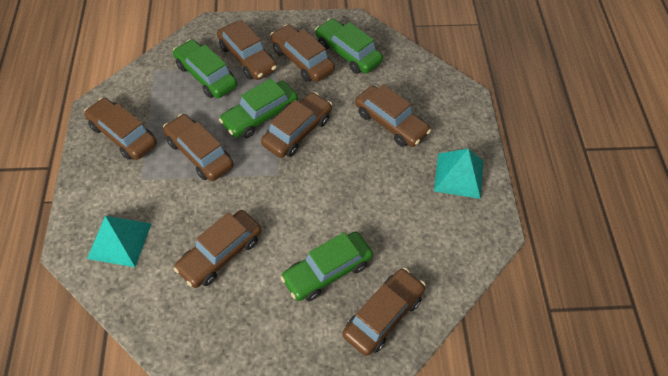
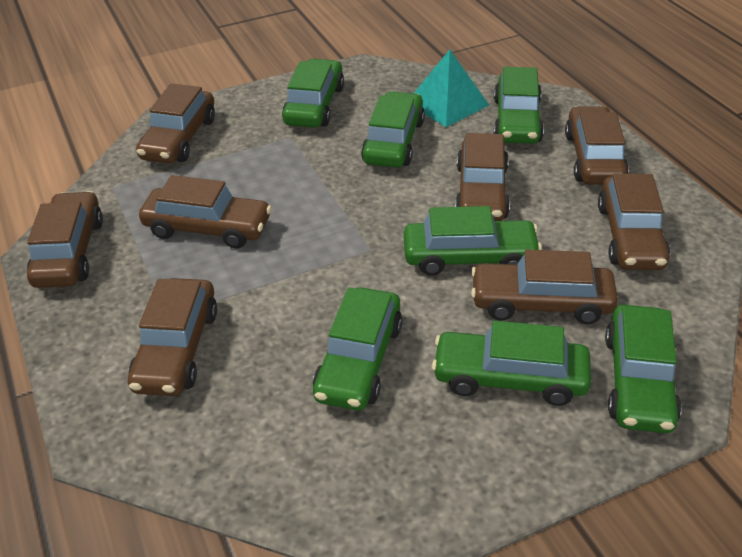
green car: 4 -> 7
turquoise pyramid: 2 -> 1

